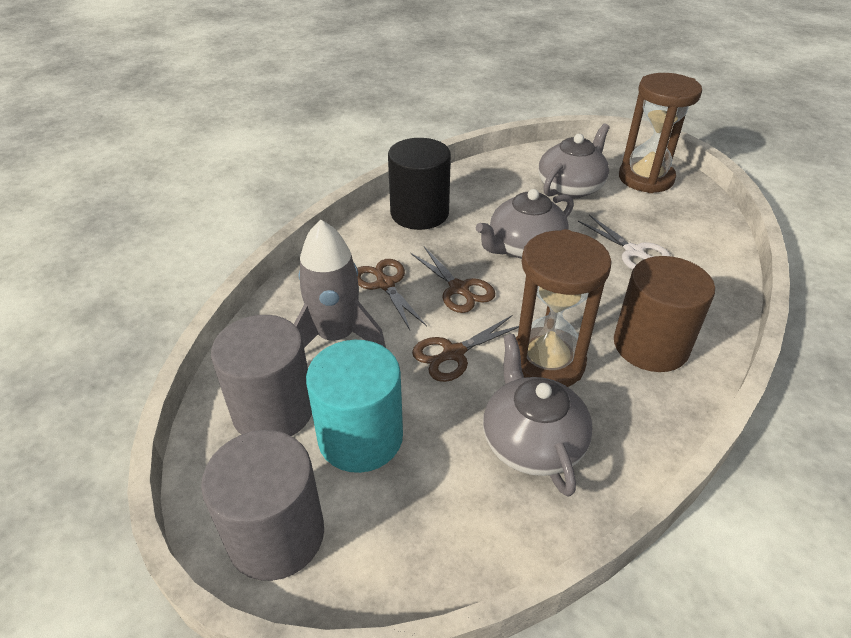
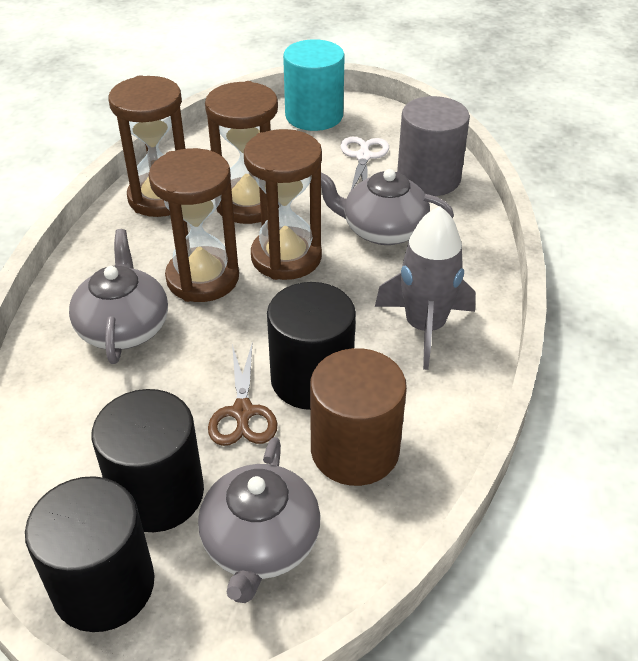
black cylinder: 1 -> 3
brown hourglass: 2 -> 4
brown scissors: 3 -> 1
grey cylinder: 2 -> 1

